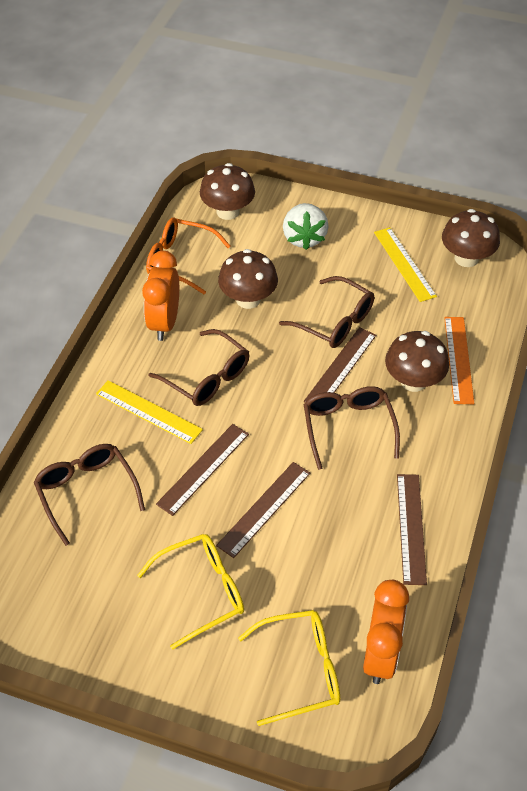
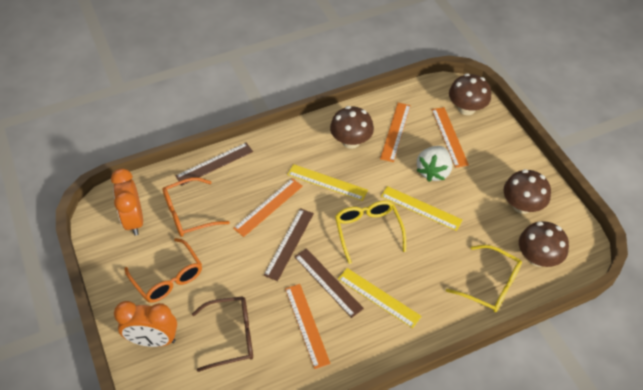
brown glasses: 4 -> 1
brown ruler: 4 -> 3
orange glasses: 1 -> 2
orange ruler: 1 -> 4
yellow ruler: 2 -> 3

